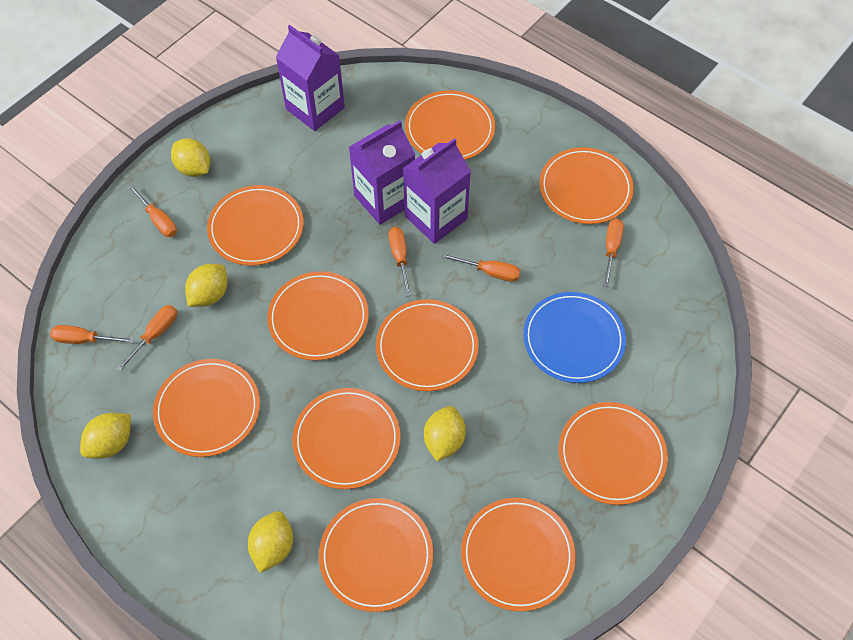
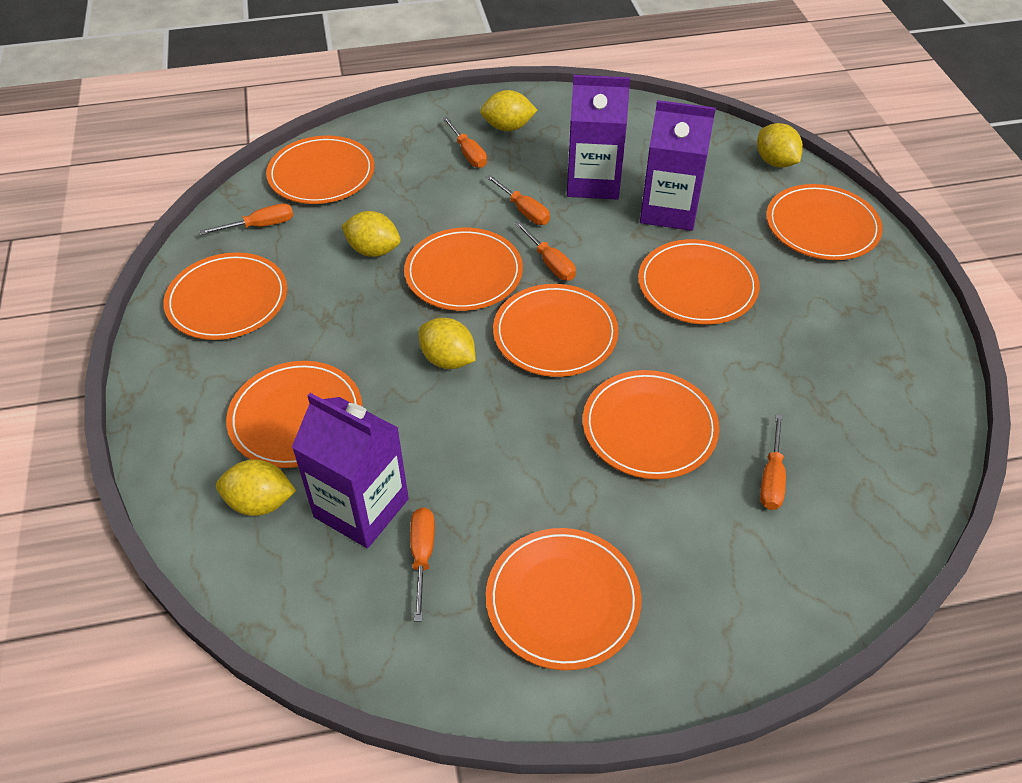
blue plate: 1 -> 0
orange plate: 10 -> 9

